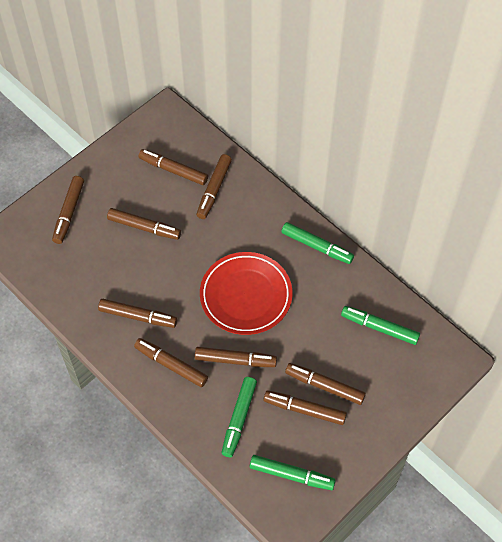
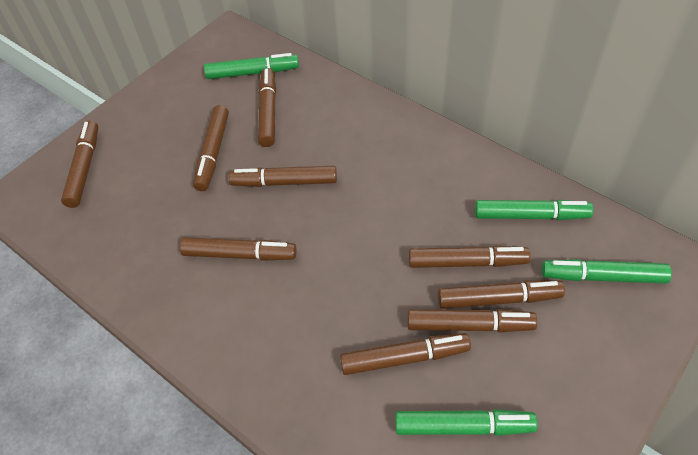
red plate: 1 -> 0

